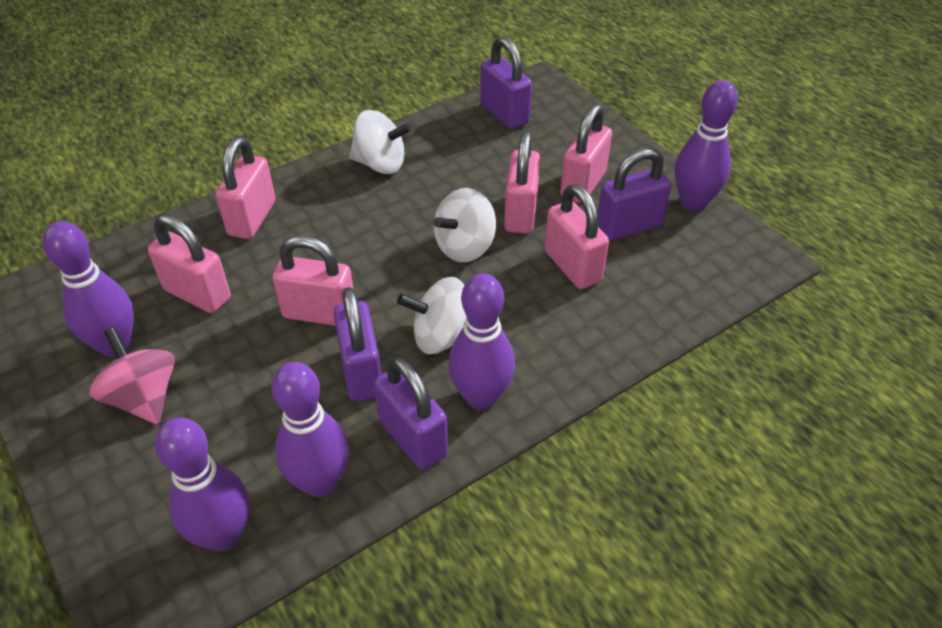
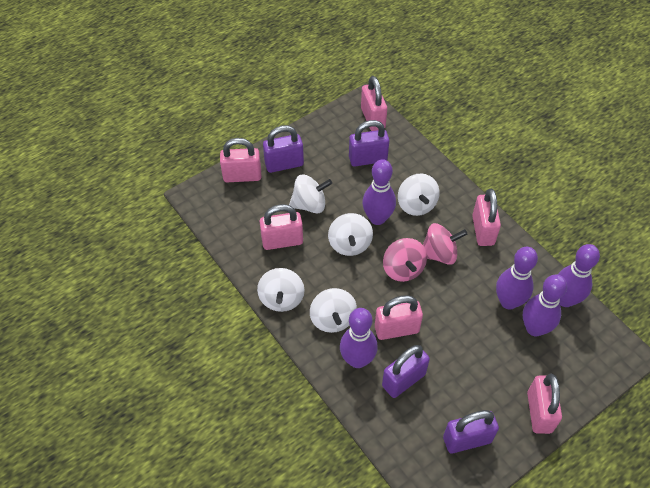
pink spinning top: 1 -> 2
white spinning top: 3 -> 5

